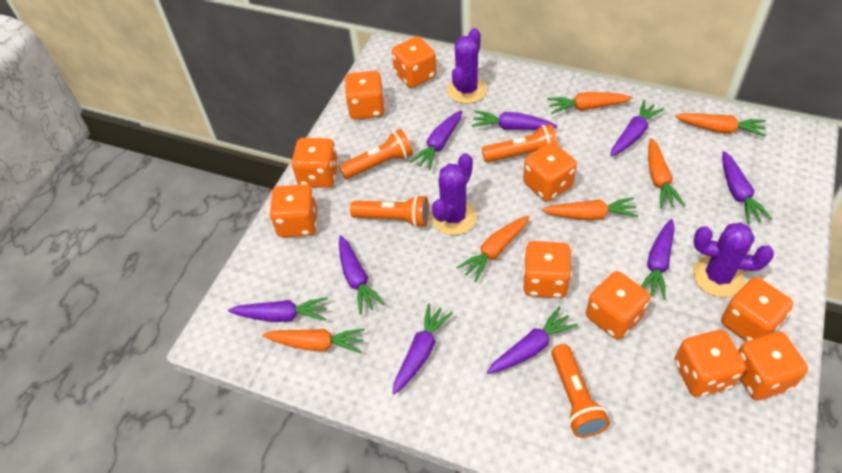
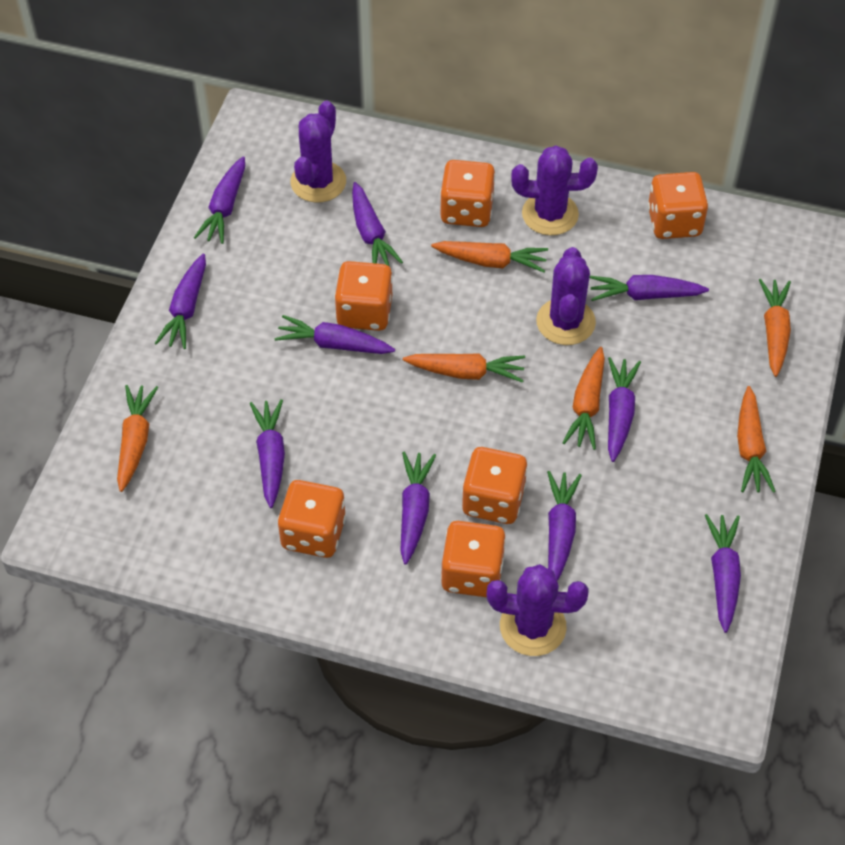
orange dice: 10 -> 6
orange flashlight: 4 -> 0
purple cactus: 3 -> 4
purple carrot: 9 -> 10

